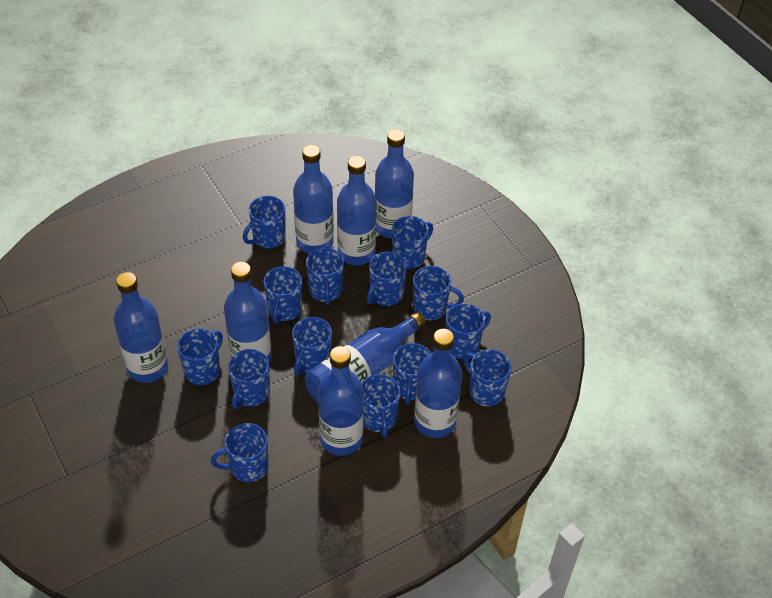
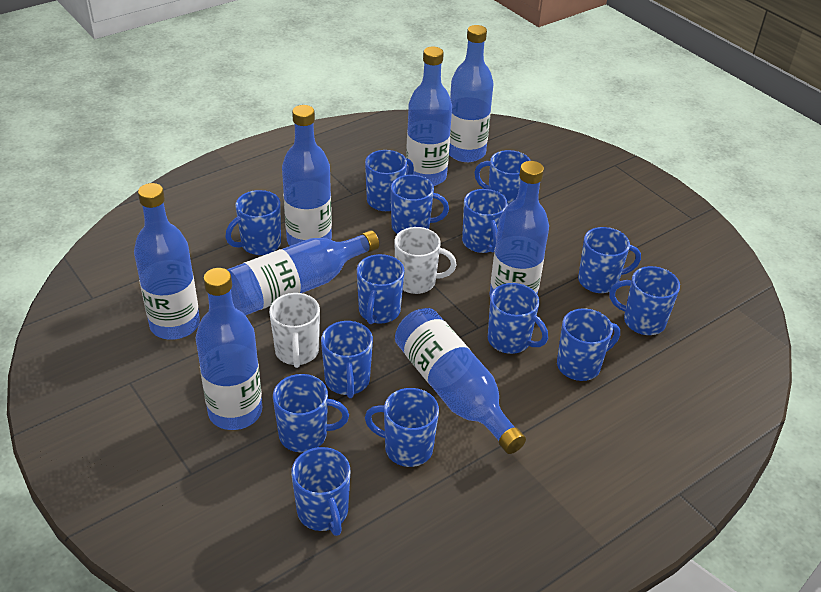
white mug: 0 -> 2

